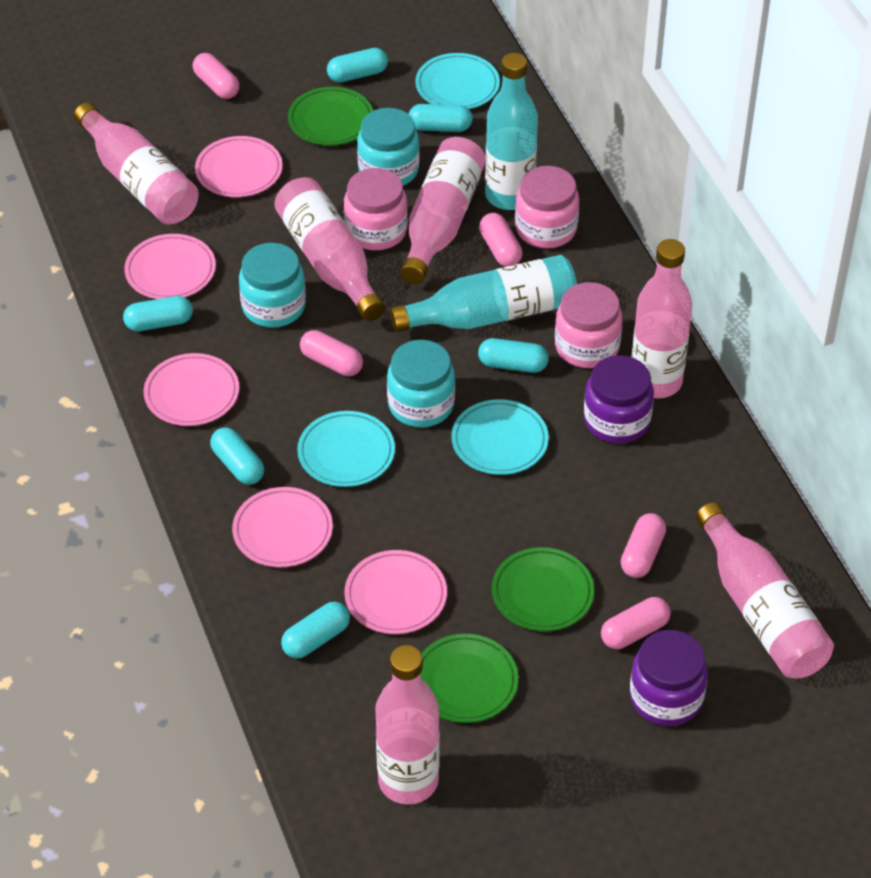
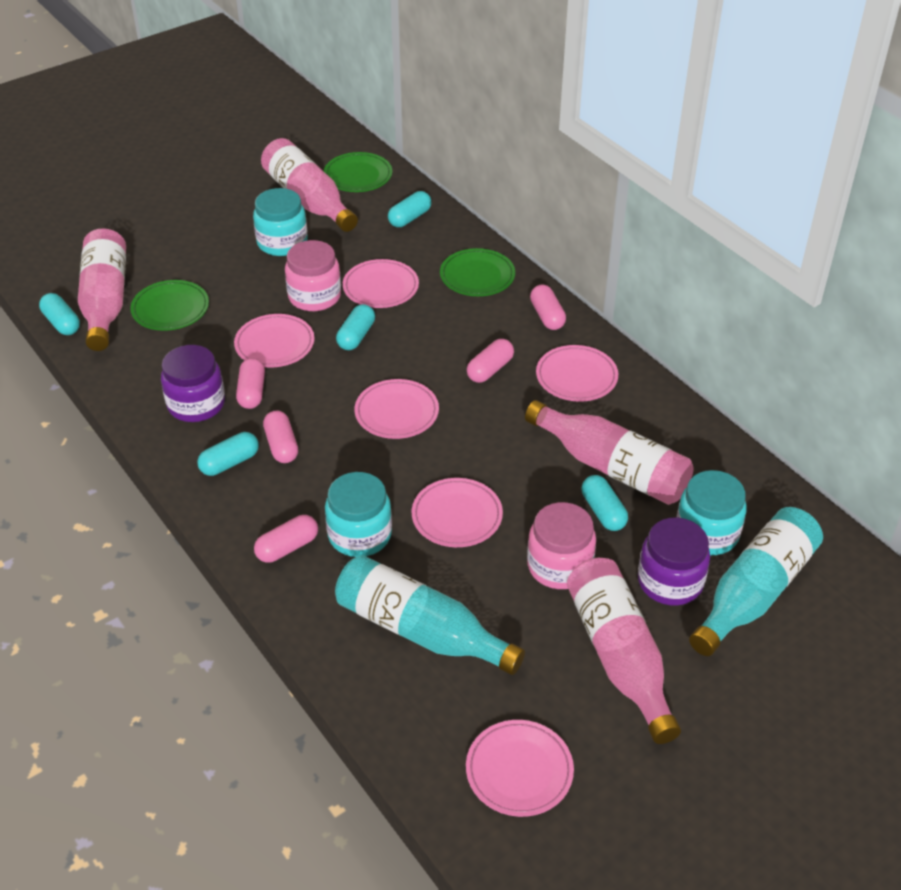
pink bottle: 6 -> 4
pink jar: 3 -> 2
pink plate: 5 -> 6
turquoise capsule: 6 -> 5
turquoise plate: 3 -> 0

